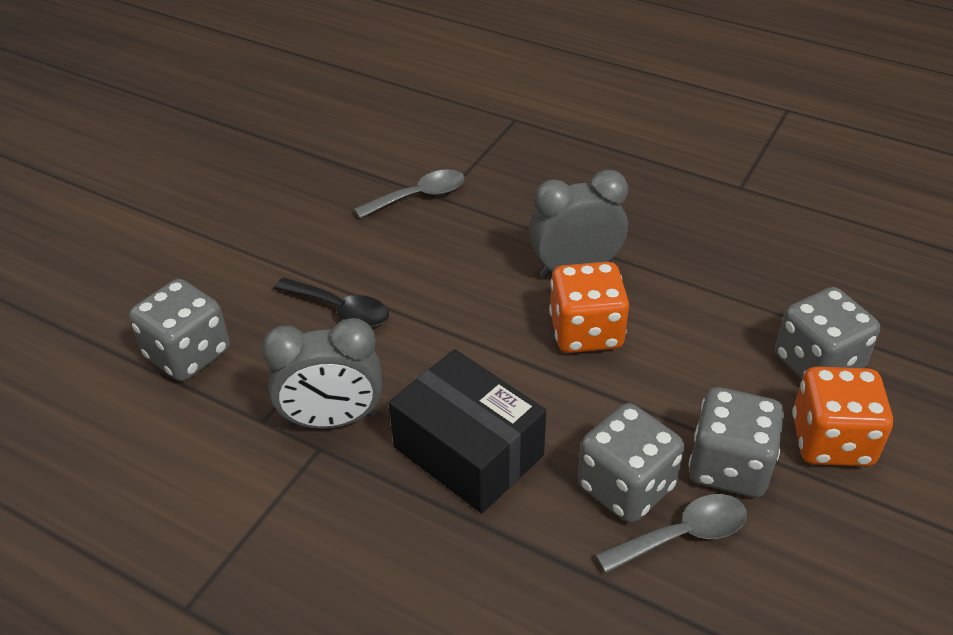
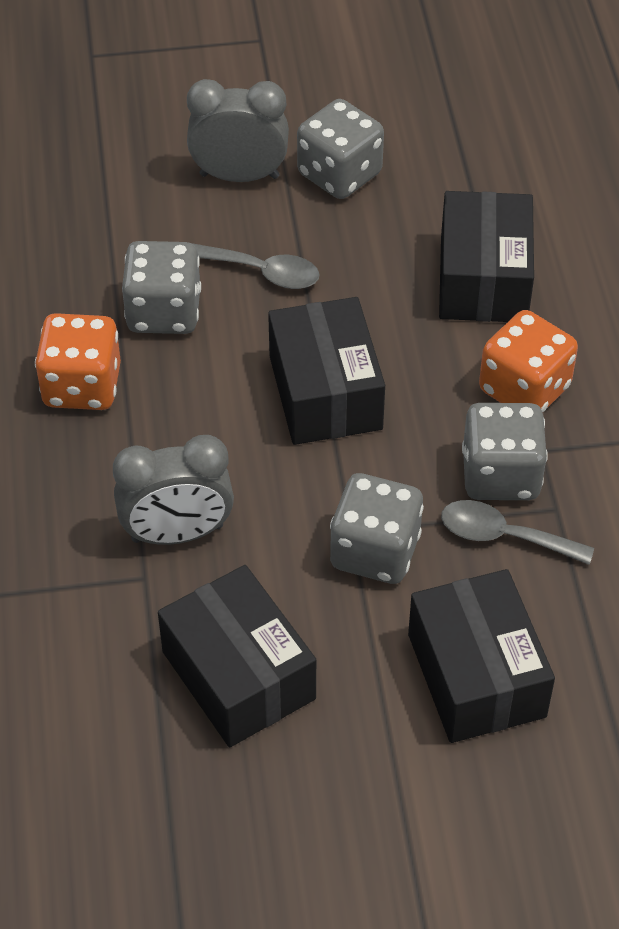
black box: 1 -> 4
black spoon: 1 -> 0

